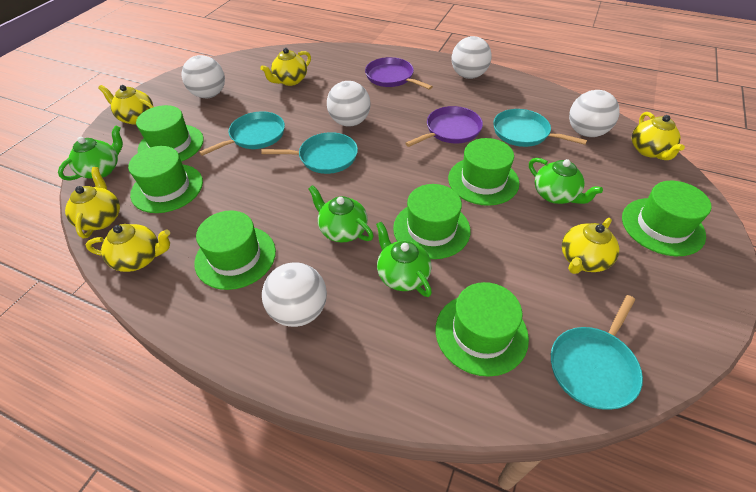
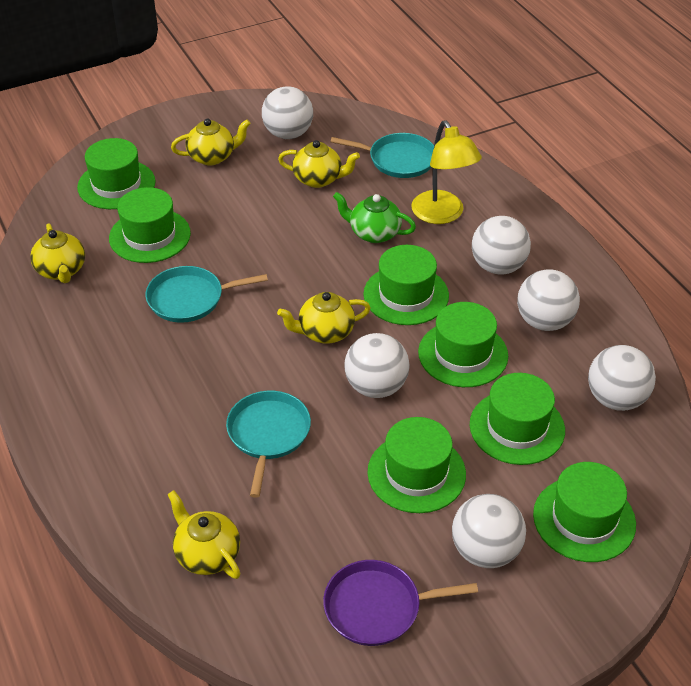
green teapot: 4 -> 1
purple pan: 2 -> 1
turquoise pan: 4 -> 3
white ball: 5 -> 6
yellow lamp: 0 -> 1
yellow teapot: 6 -> 5

